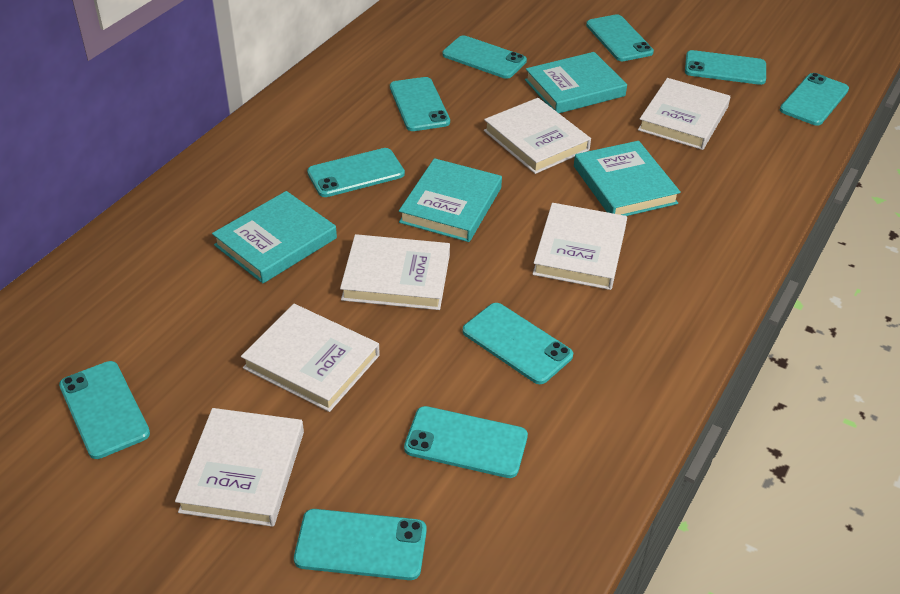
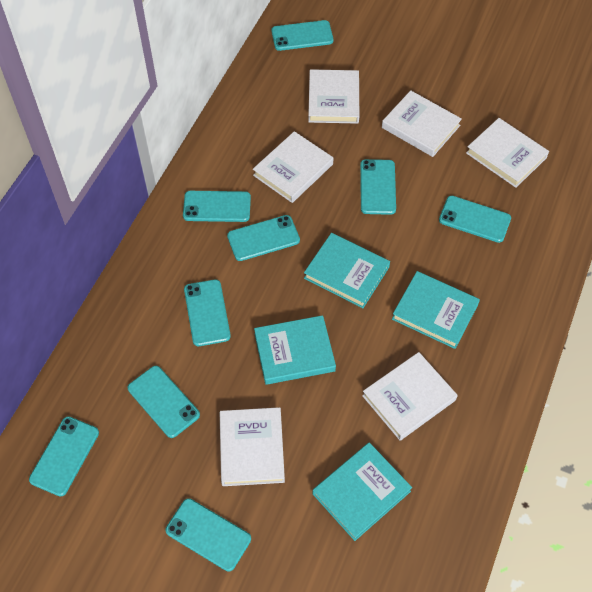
turquoise phone: 10 -> 9

